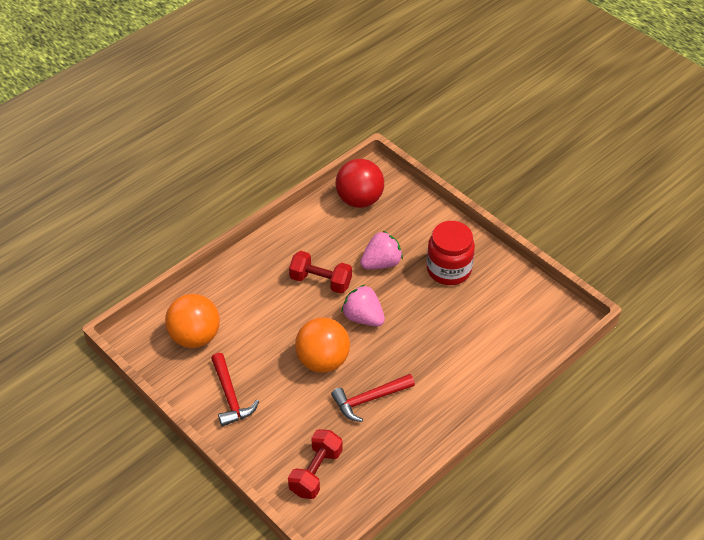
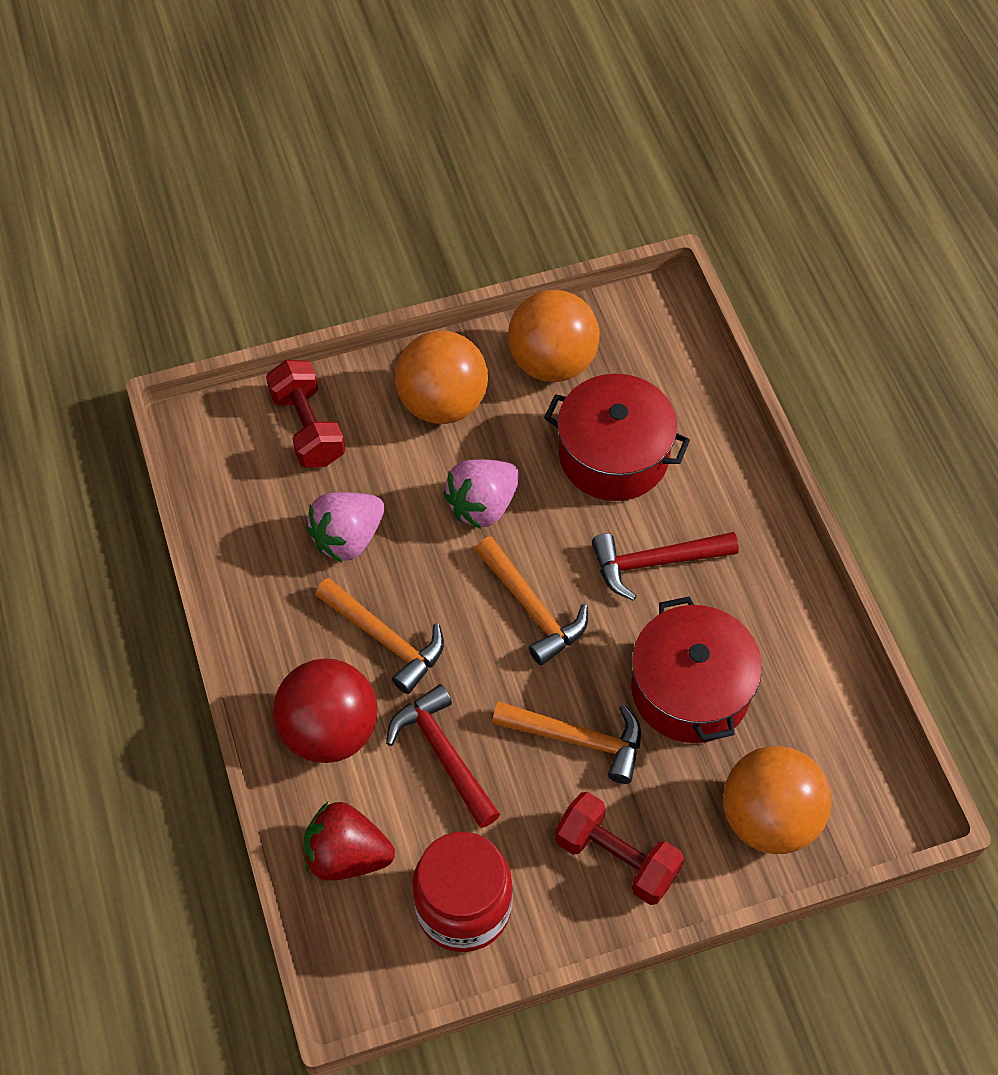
orange ball: 2 -> 3
orange hammer: 0 -> 3
red pot: 0 -> 2
red strawberry: 0 -> 1

